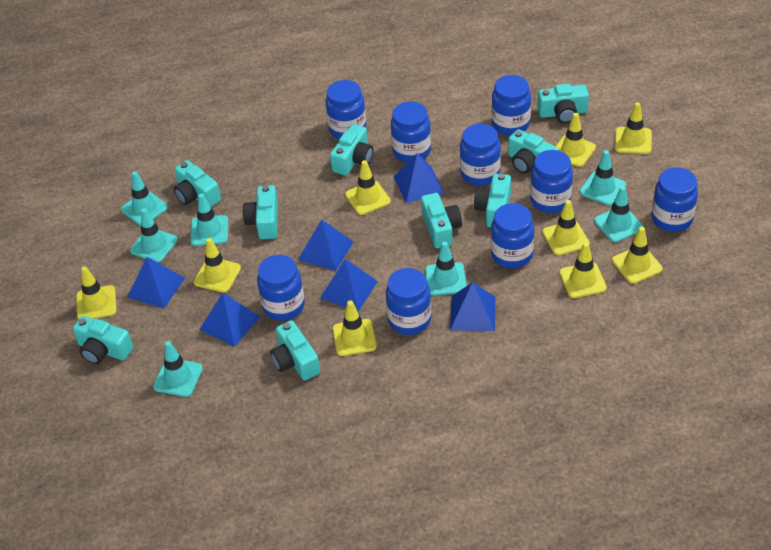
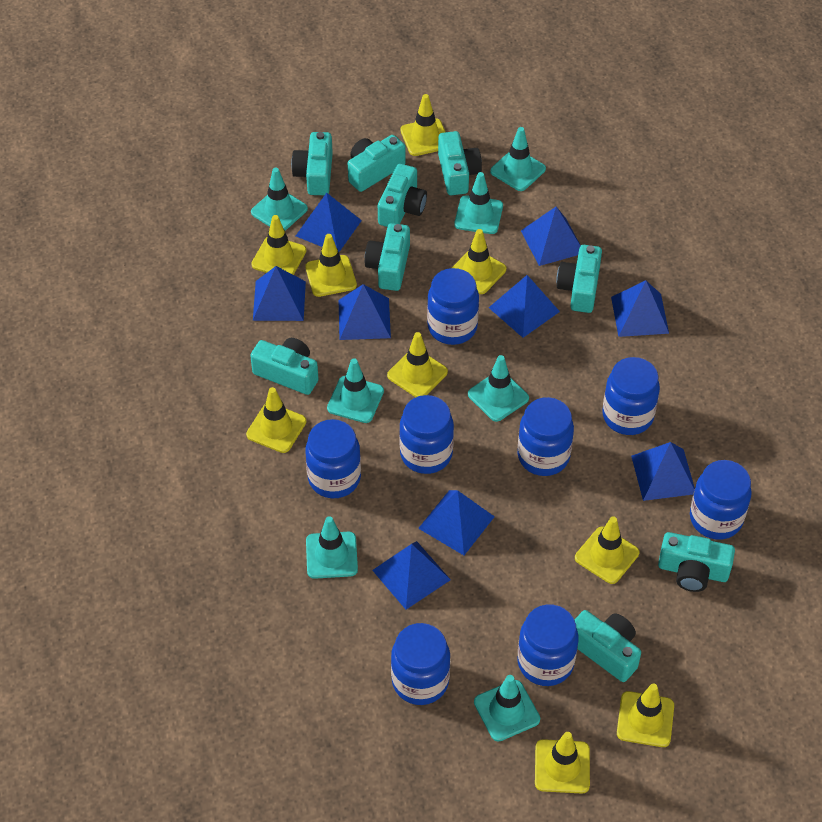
blue jar: 9 -> 8
blue pyramid: 6 -> 9

